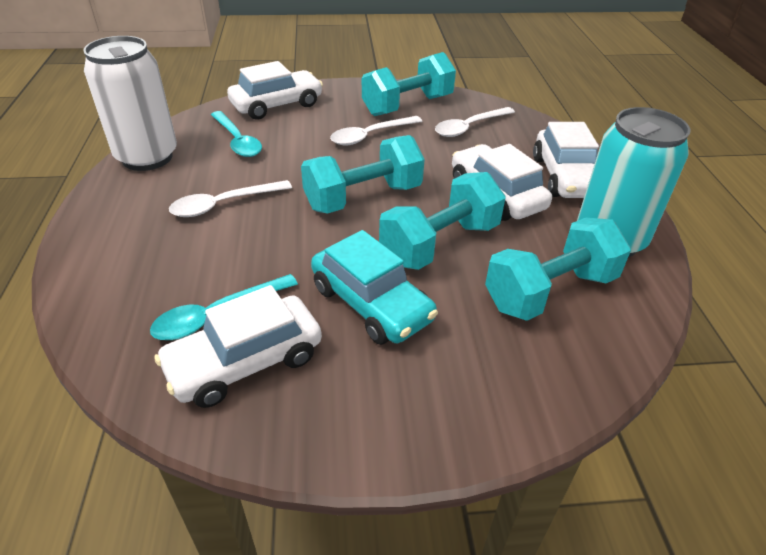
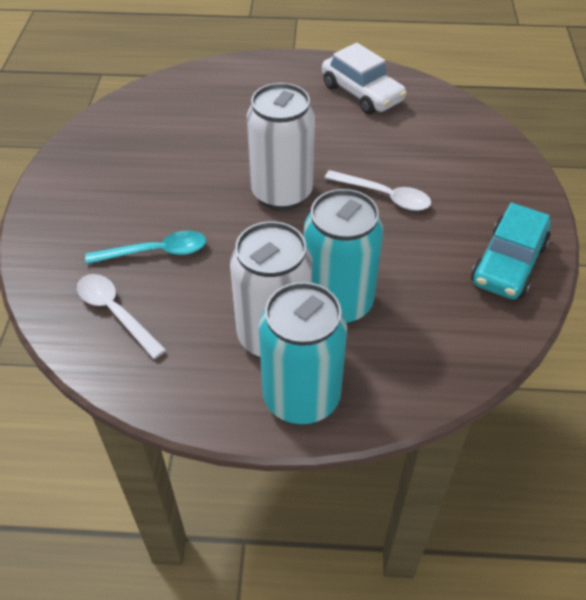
turquoise can: 1 -> 2
turquoise dumbbell: 4 -> 0
turquoise spoon: 2 -> 1
white can: 1 -> 2
white car: 4 -> 1
white spoon: 3 -> 2

